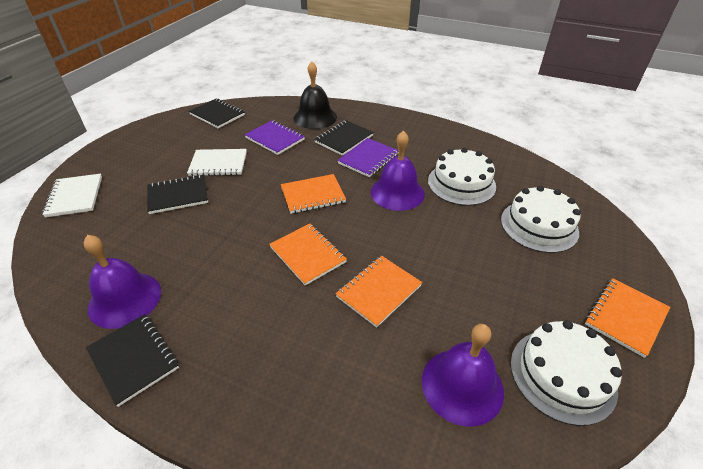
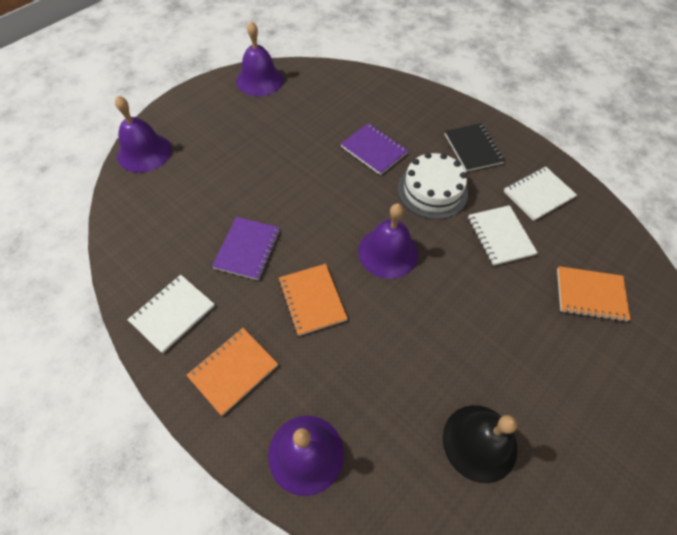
black notebook: 4 -> 1
orange notebook: 4 -> 3
purple bell: 3 -> 4
white cake: 3 -> 1
white notebook: 2 -> 3

